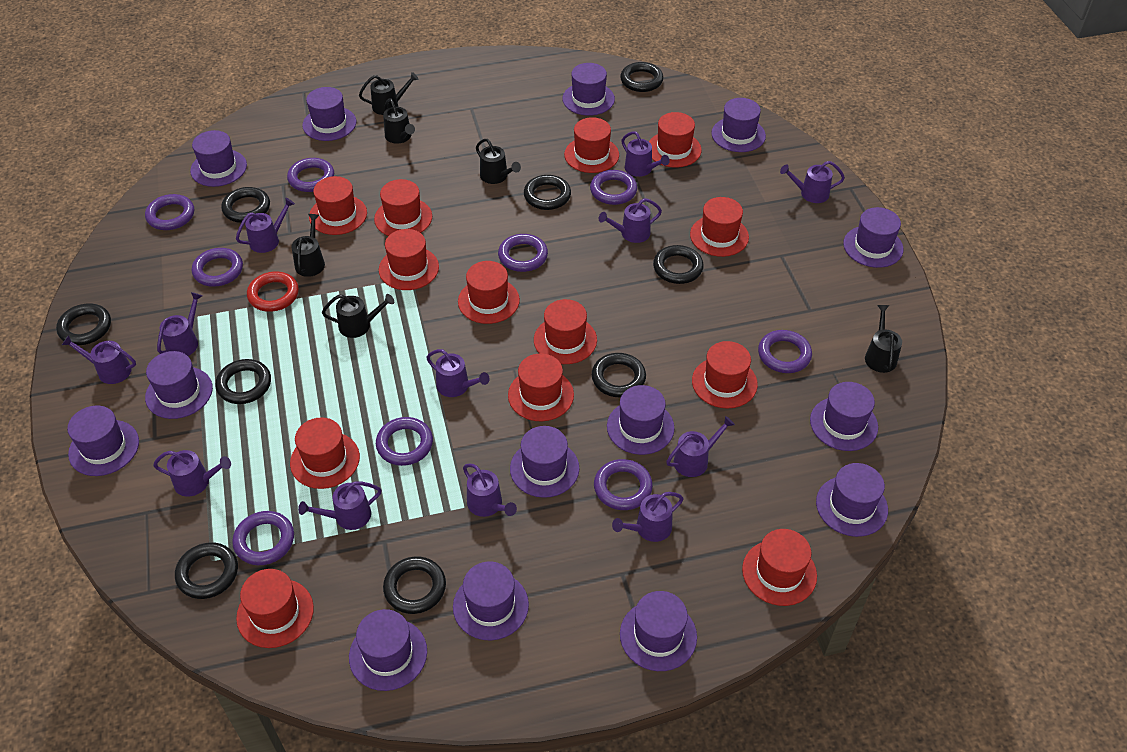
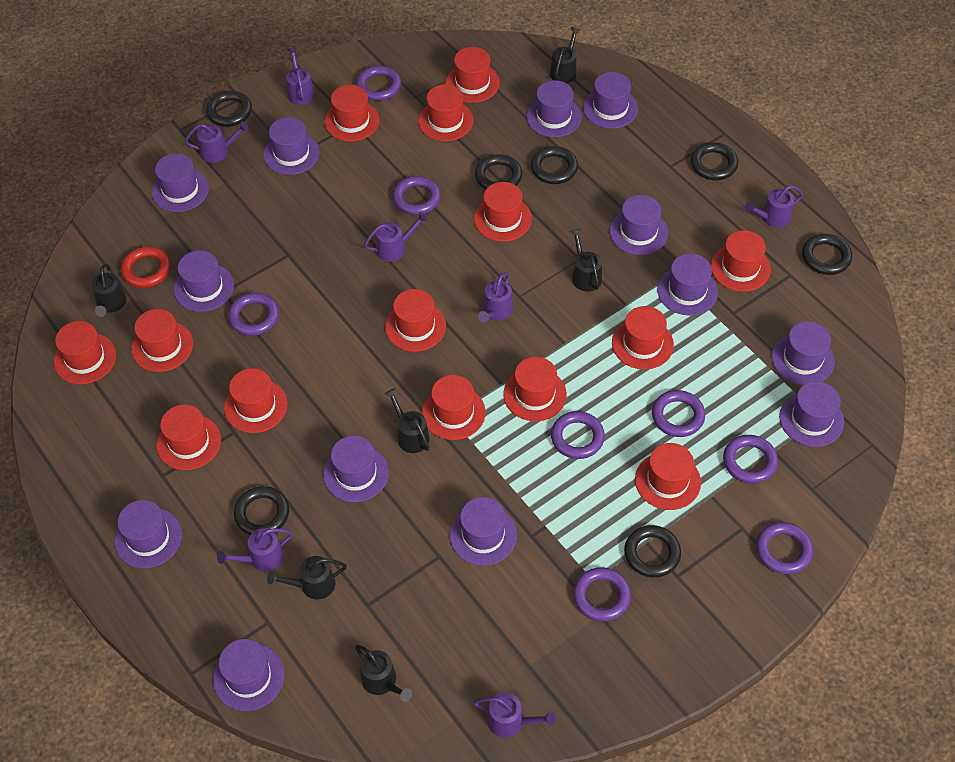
black ring: 9 -> 7
purple hat: 14 -> 13
purple ring: 9 -> 8
purple watering can: 12 -> 7
red hat: 13 -> 14

